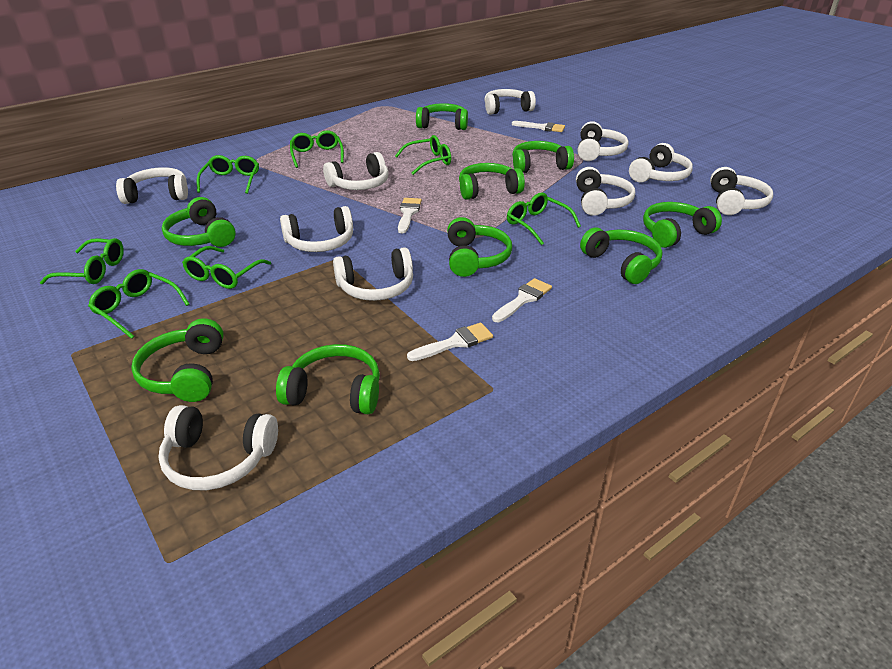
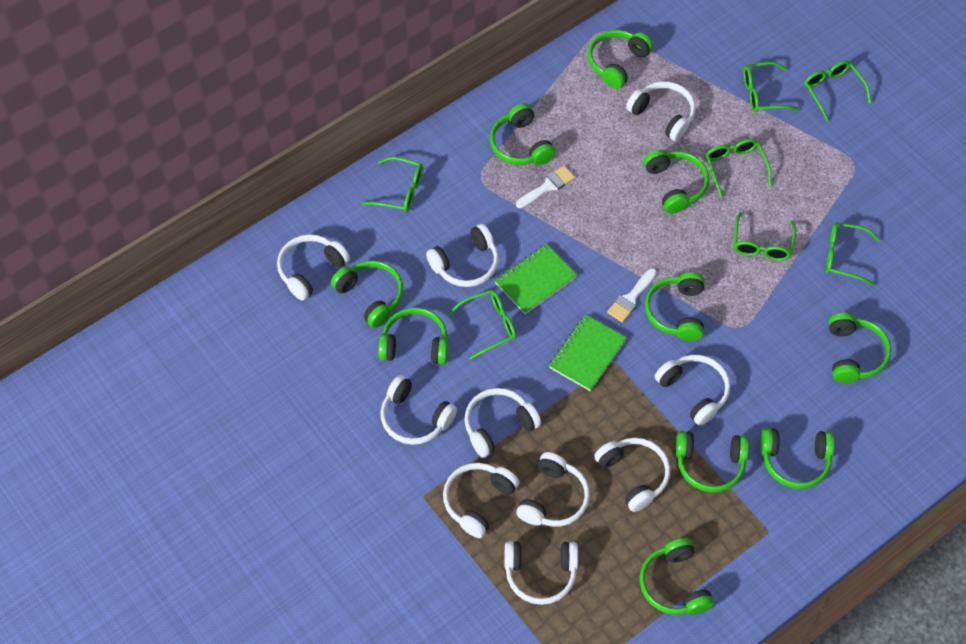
green headphones: 9 -> 10
green notebook: 0 -> 2
white brush: 4 -> 2

